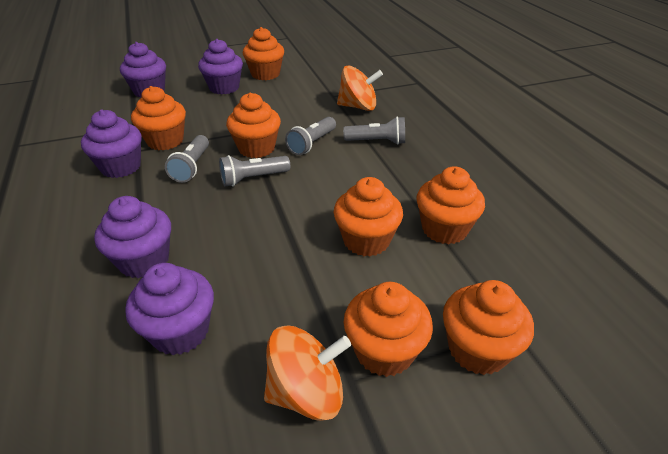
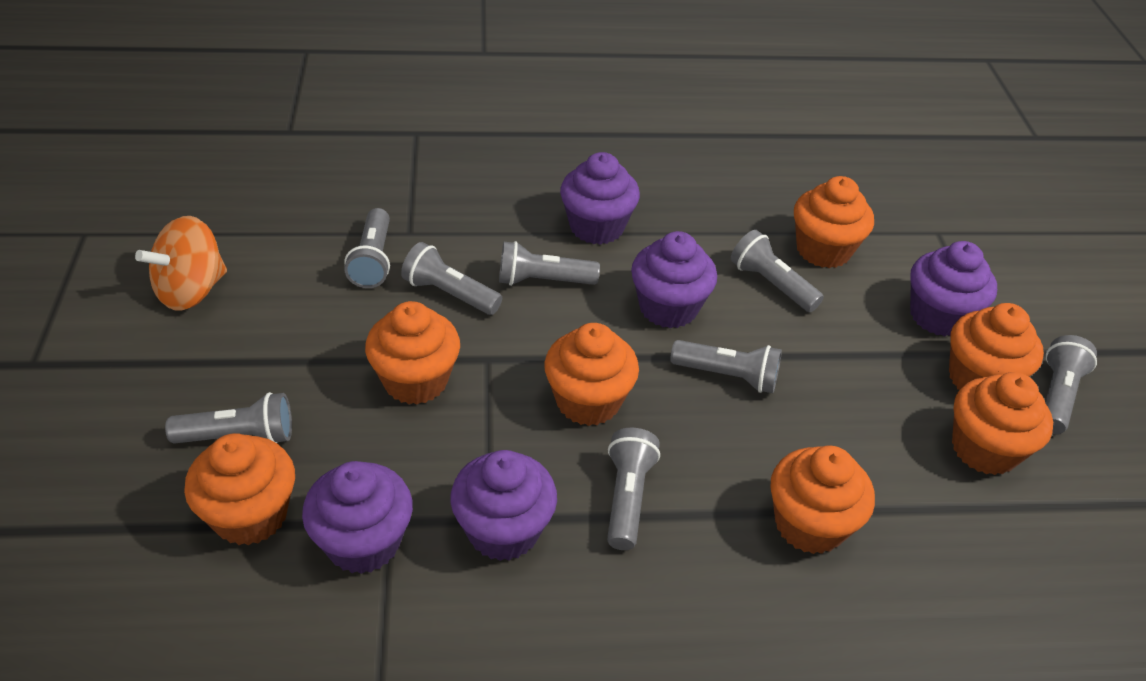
grey flashlight: 4 -> 8
orange spinning top: 2 -> 1

